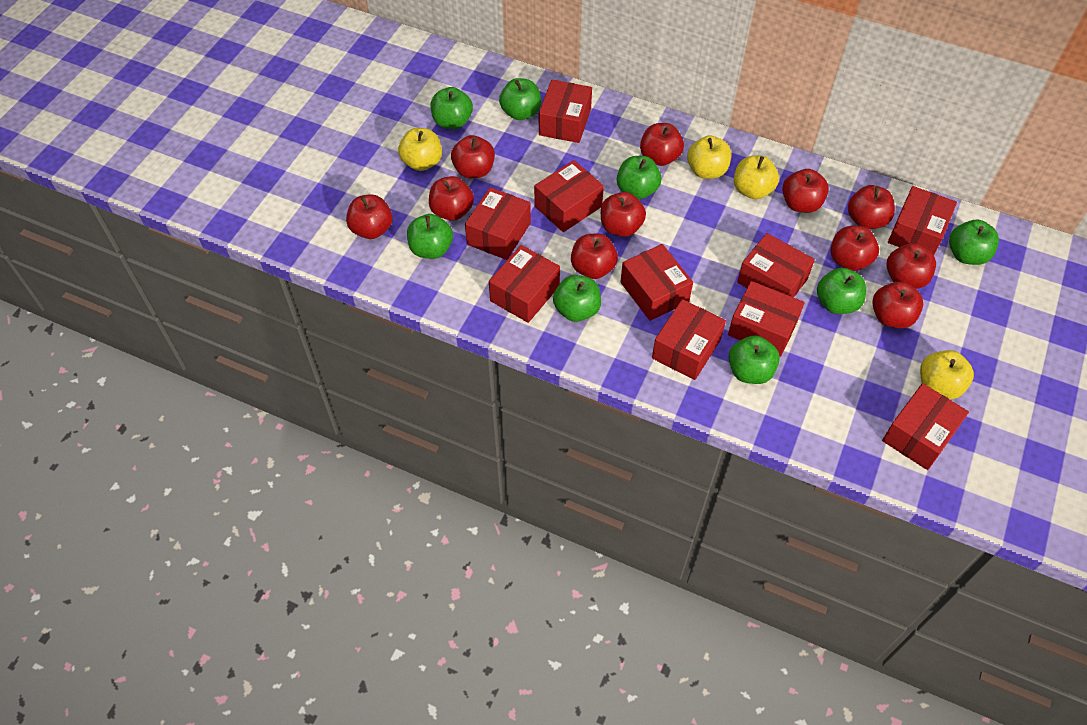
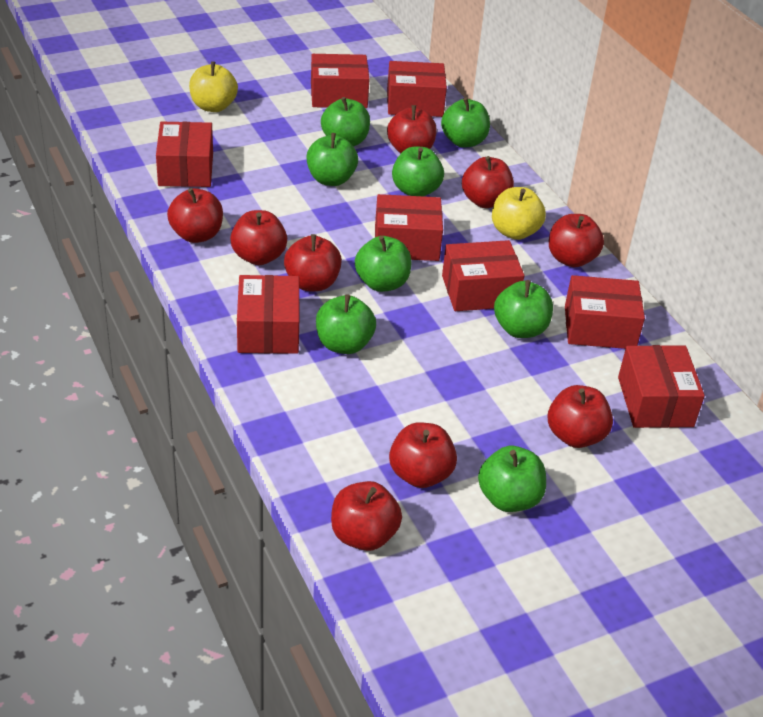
red apple: 11 -> 9
red box: 10 -> 8
yellow apple: 4 -> 2

